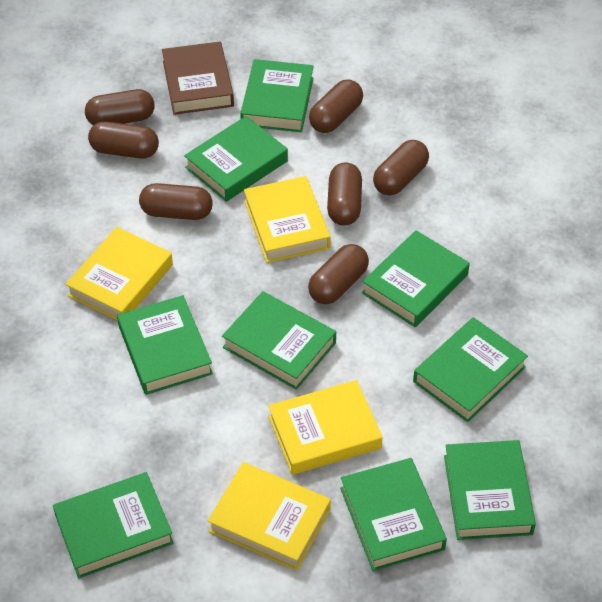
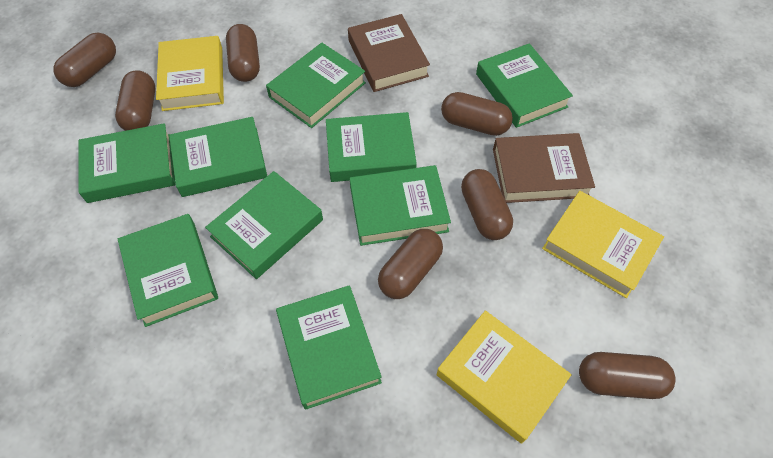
brown book: 1 -> 2
yellow book: 4 -> 3

